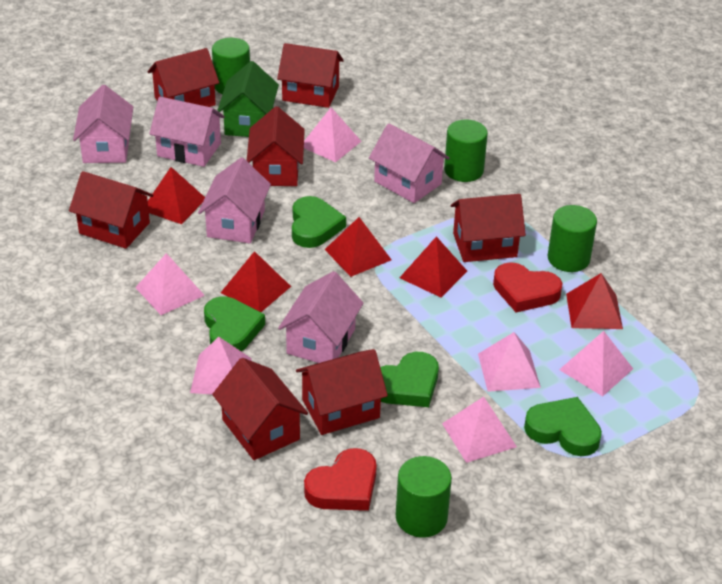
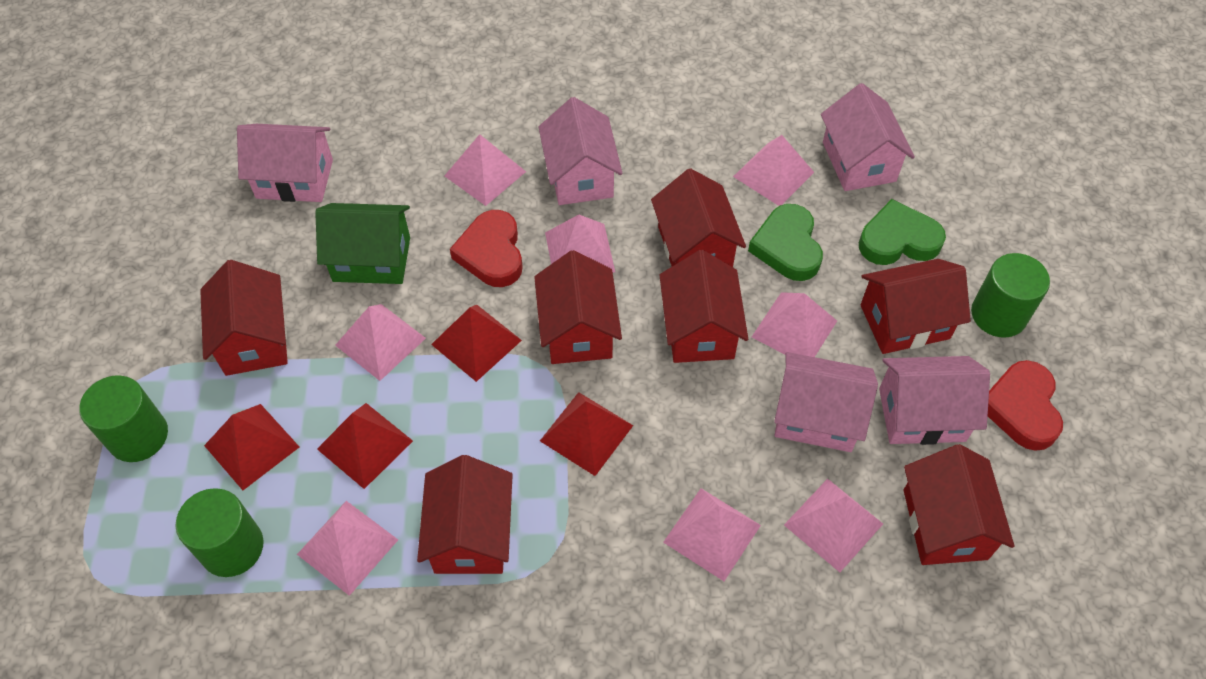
green cylinder: 4 -> 3
green heart: 4 -> 2
pink pyramid: 6 -> 8
red pyramid: 5 -> 4

